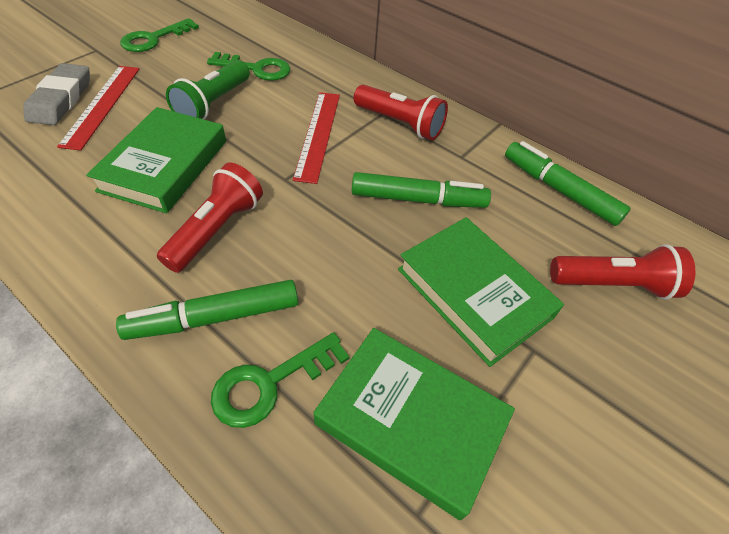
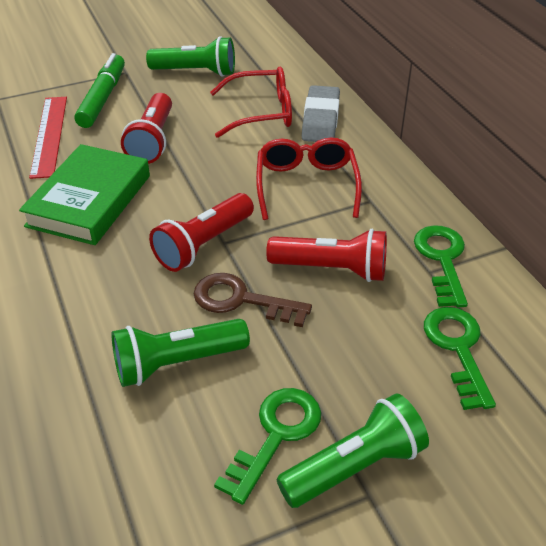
brown key: 0 -> 1
green book: 3 -> 1
green flashlight: 1 -> 3
green marker: 3 -> 1
red glasses: 0 -> 2
red ruler: 2 -> 1

